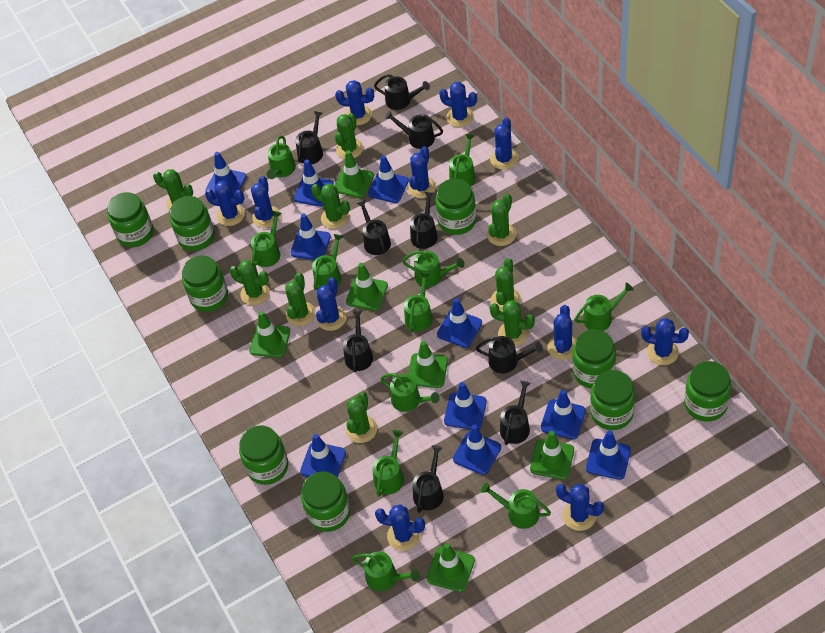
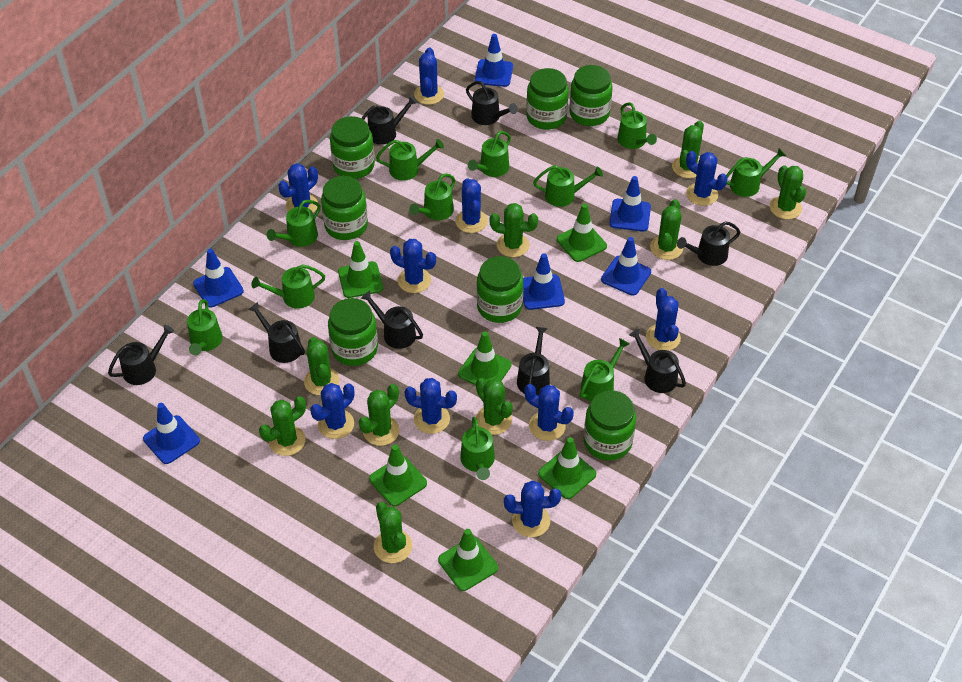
black watering can: 9 -> 8
blue cactus: 11 -> 10
blue traffic cone: 10 -> 6
green jar: 9 -> 7

